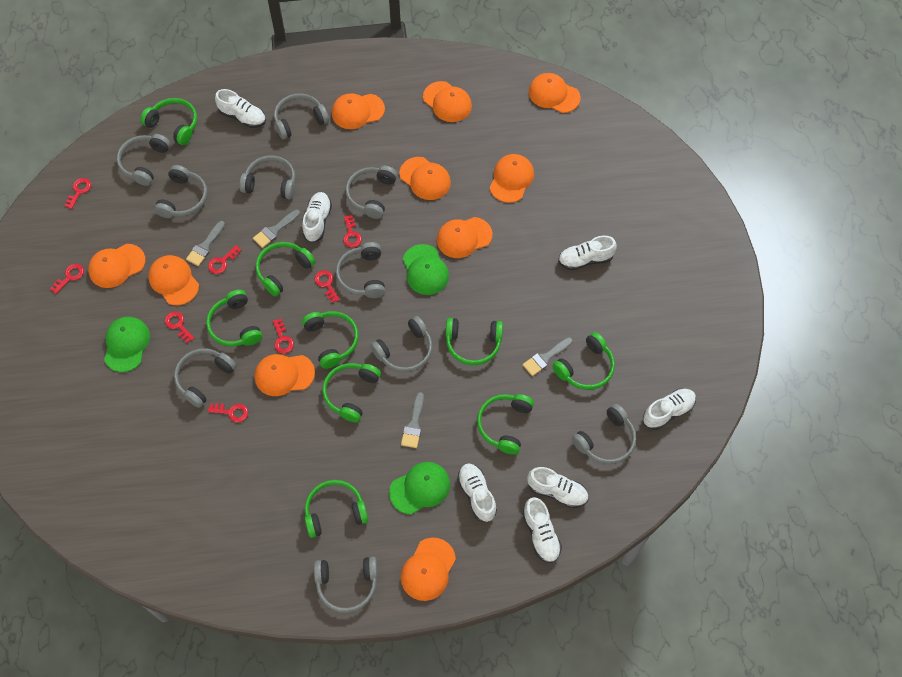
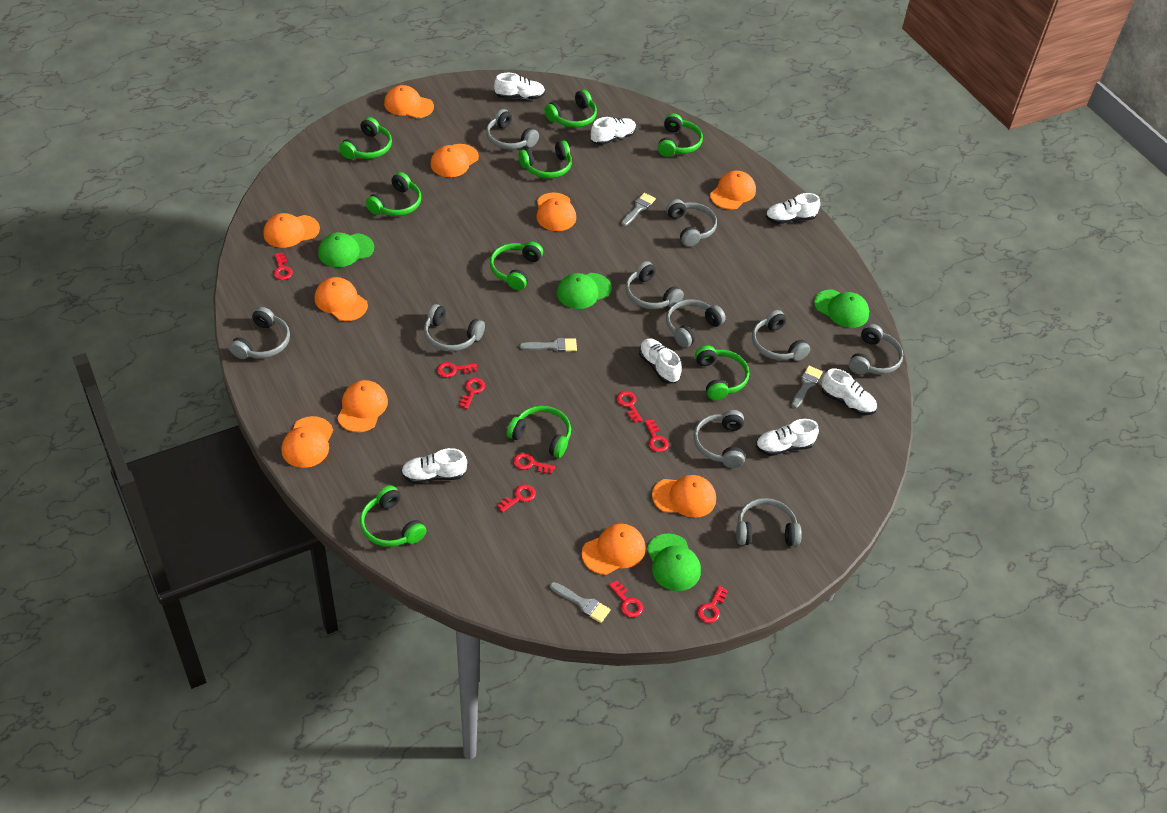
green cap: 3 -> 4
red key: 8 -> 9

